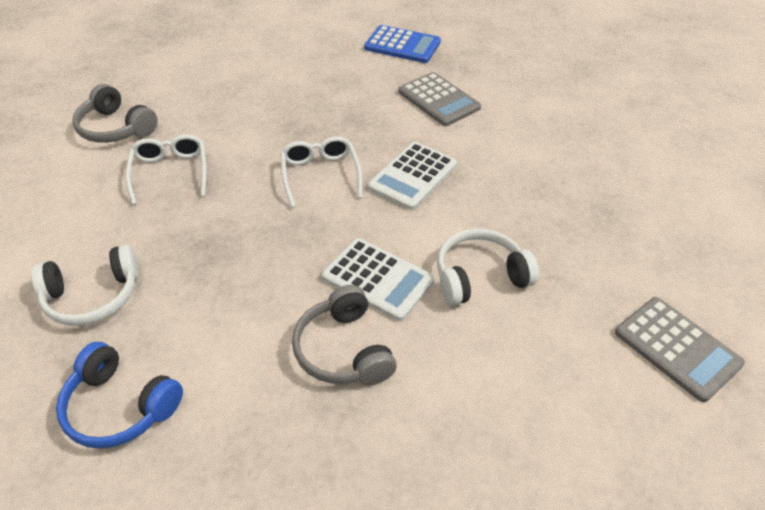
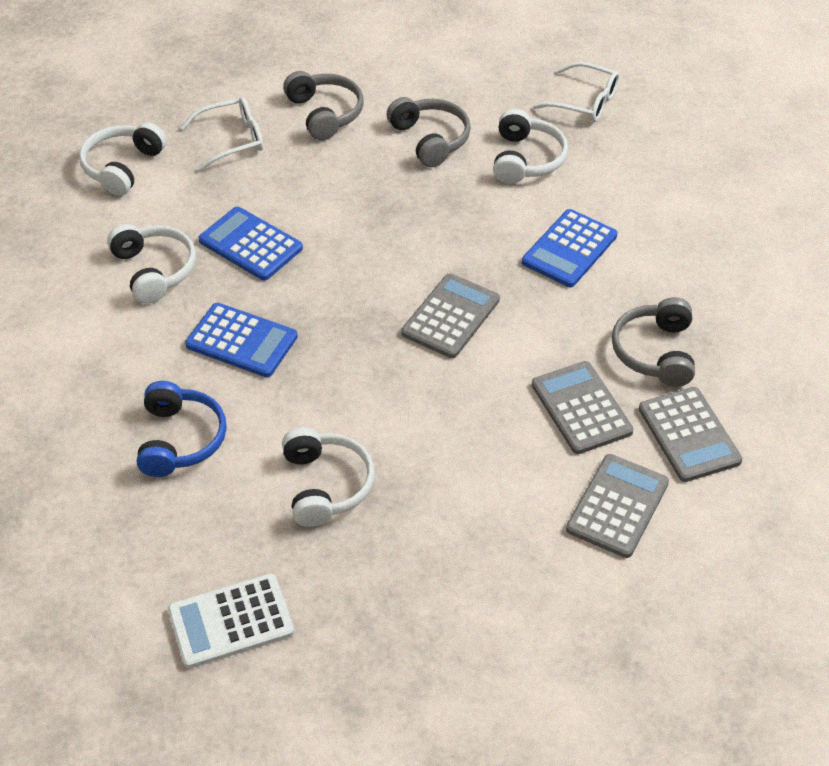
blue calculator: 1 -> 3
grey calculator: 2 -> 4
grey headphones: 2 -> 3
white calculator: 2 -> 1
white headphones: 2 -> 4

